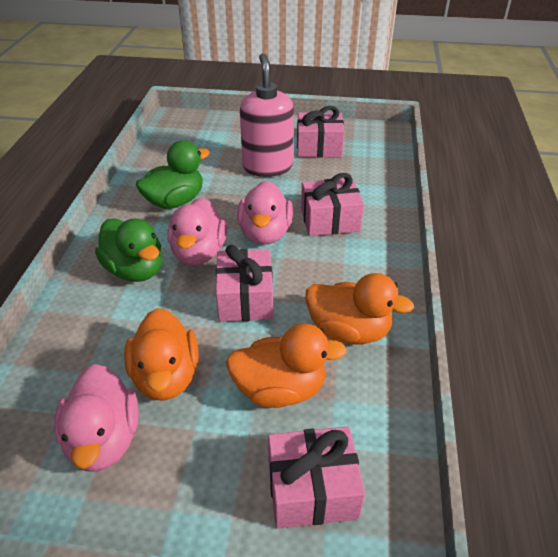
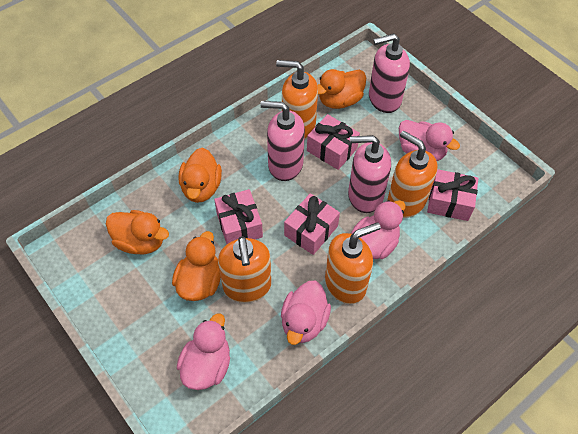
green duck: 2 -> 0
orange duck: 3 -> 4
orange soap dispenser: 0 -> 4
pink duck: 3 -> 4
pink soap dispenser: 1 -> 3

